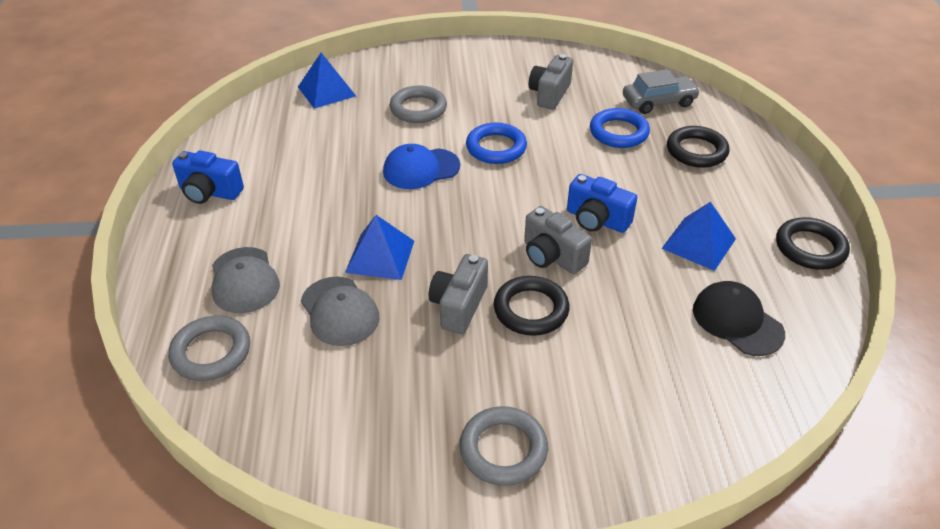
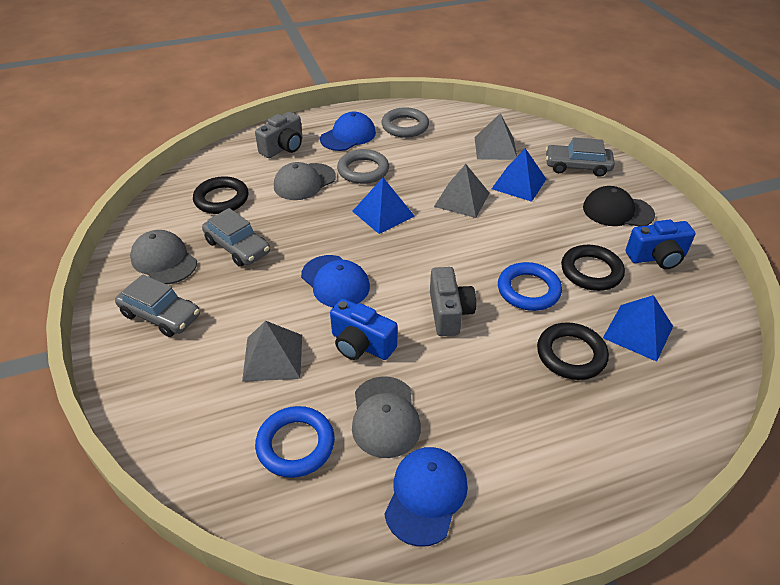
blue cap: 1 -> 3
grey camera: 3 -> 2
grey cap: 2 -> 3
grey car: 1 -> 3
grey pyramid: 0 -> 3
grey ring: 3 -> 2

